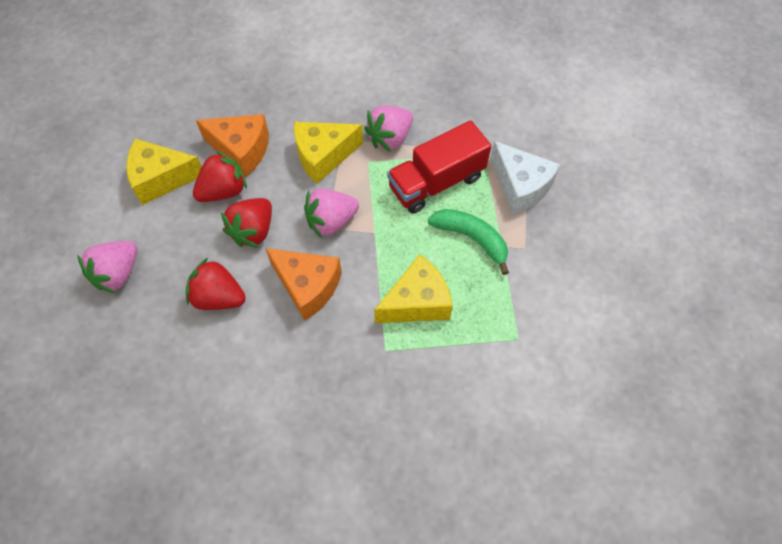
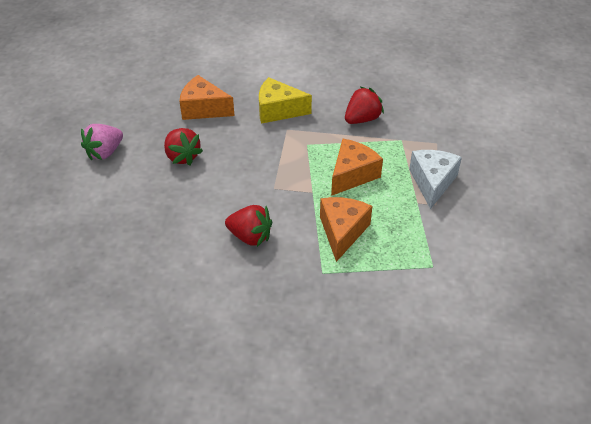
green banana: 1 -> 0
orange cheese: 2 -> 3
pink strawberry: 3 -> 1
red truck: 1 -> 0
yellow cheese: 3 -> 1

